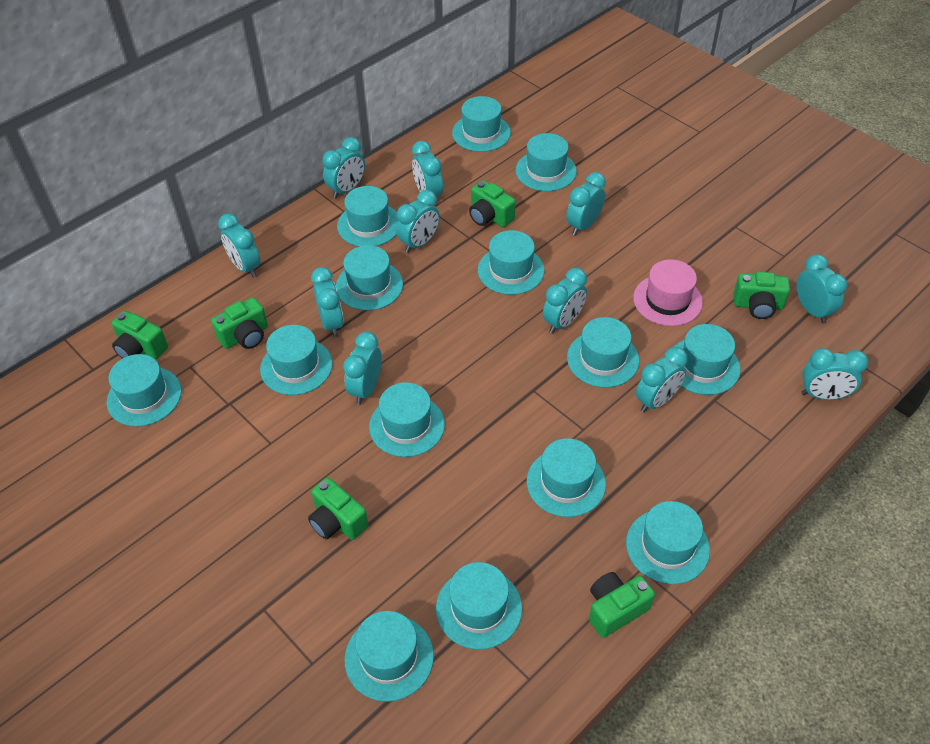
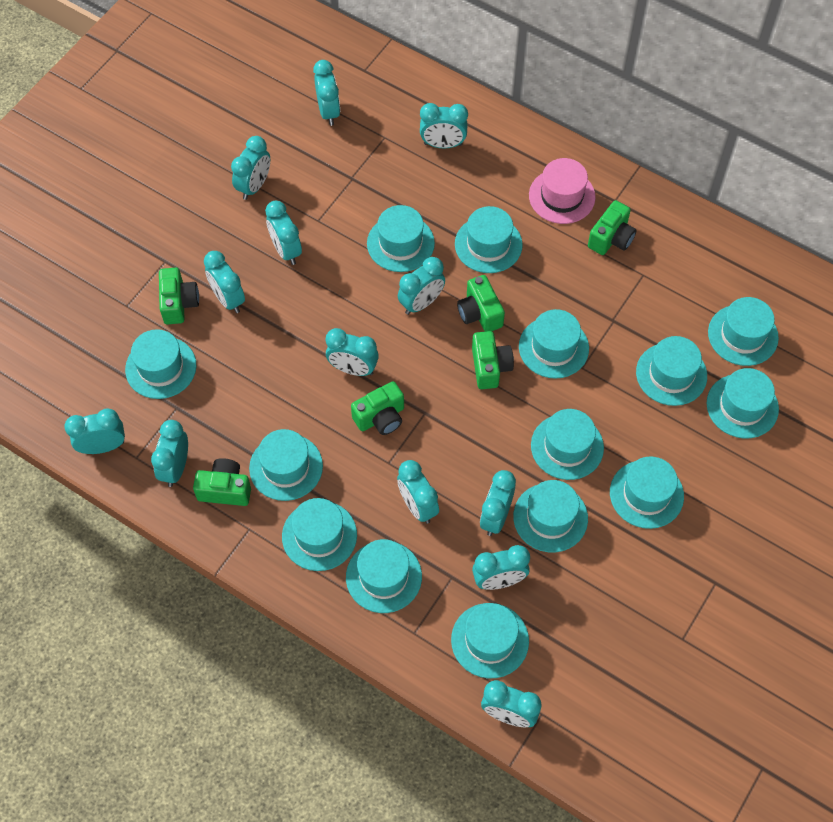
turquoise clock: 11 -> 13

